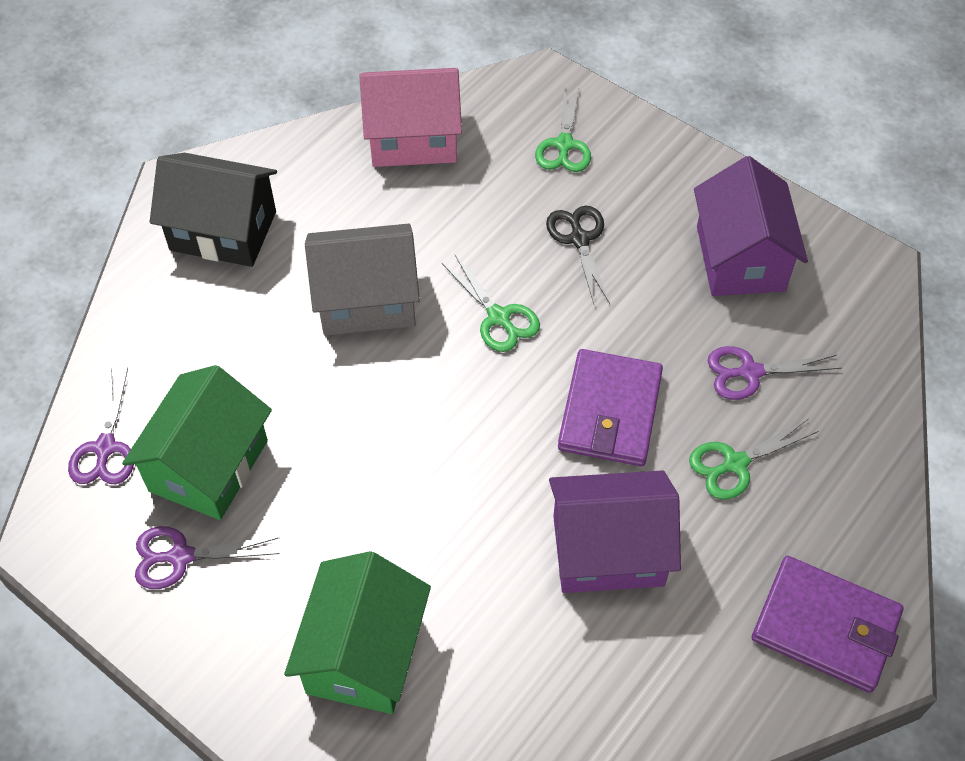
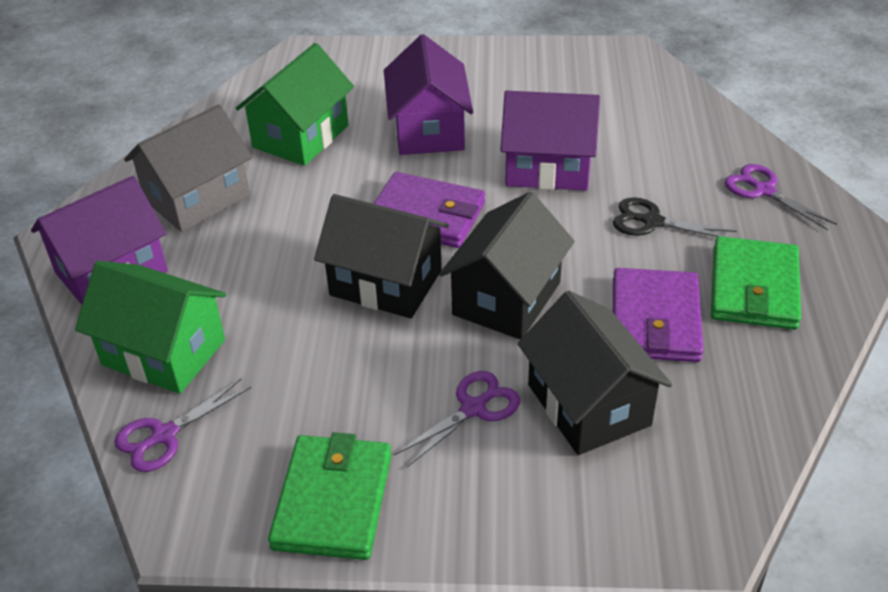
black house: 1 -> 3
green scissors: 3 -> 0
green wallet: 0 -> 2
pink house: 1 -> 0
purple house: 2 -> 3

